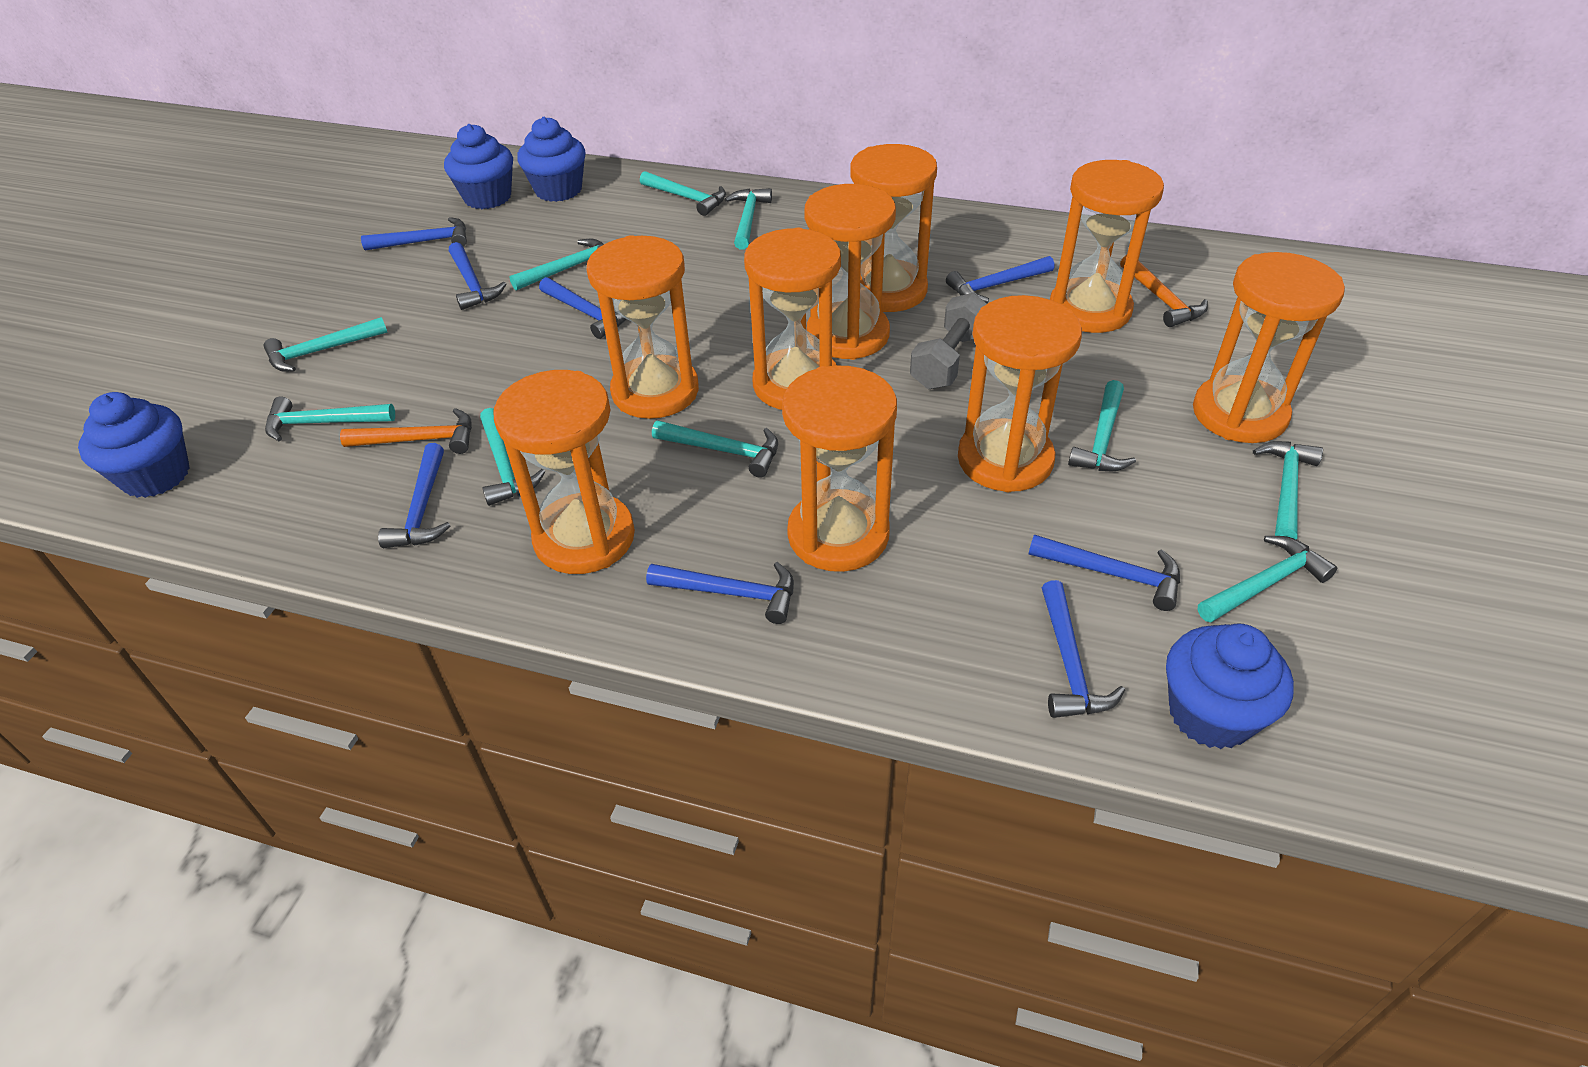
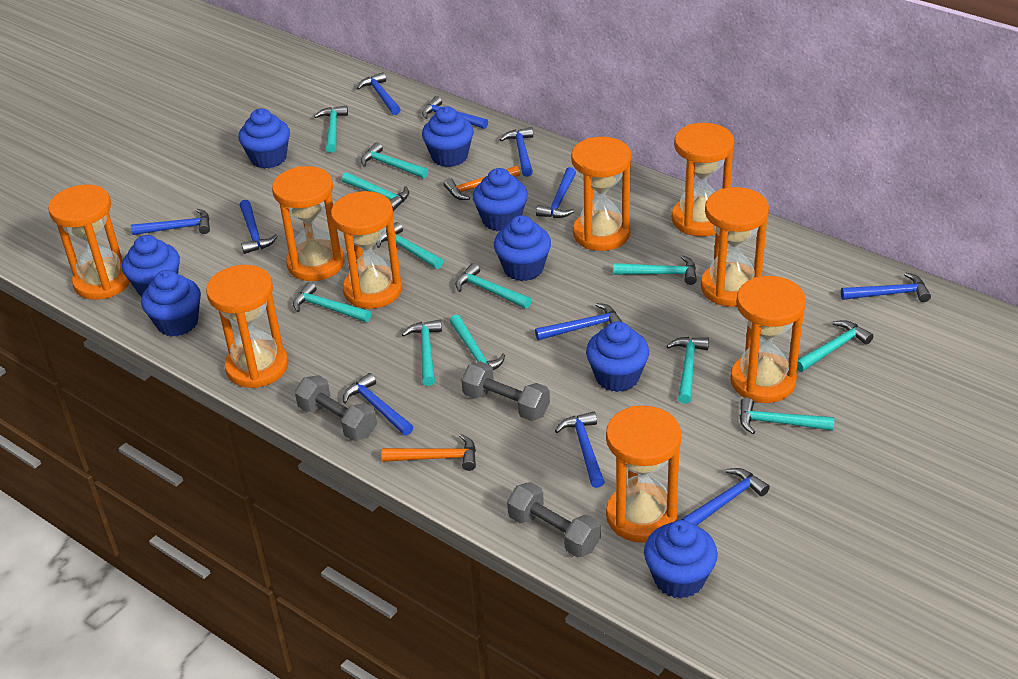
blue cupcake: 4 -> 8
blue hammer: 8 -> 11
grey dumbbell: 1 -> 3
turquoise hammer: 10 -> 12

